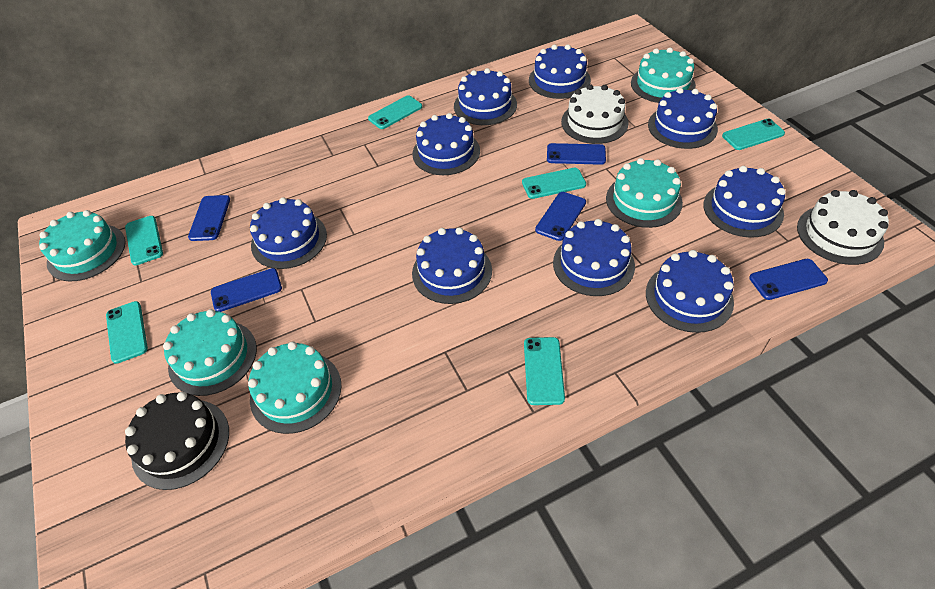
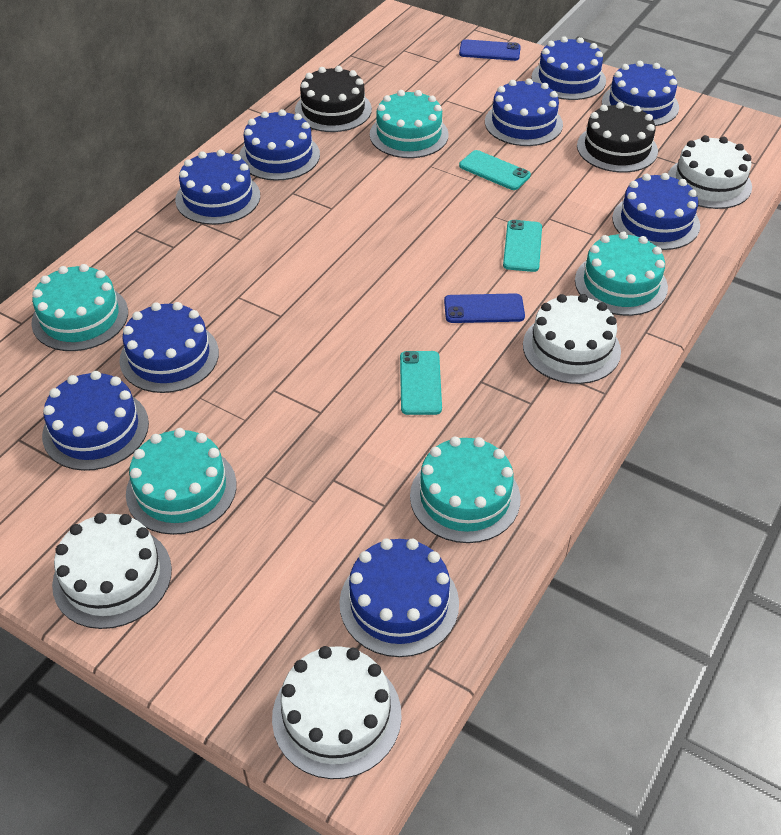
black cake: 1 -> 2
blue phone: 5 -> 2
turquoise phone: 6 -> 3
white cake: 2 -> 4

